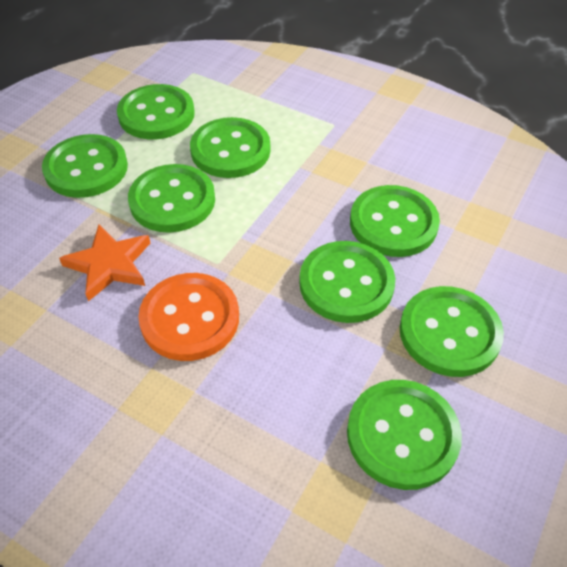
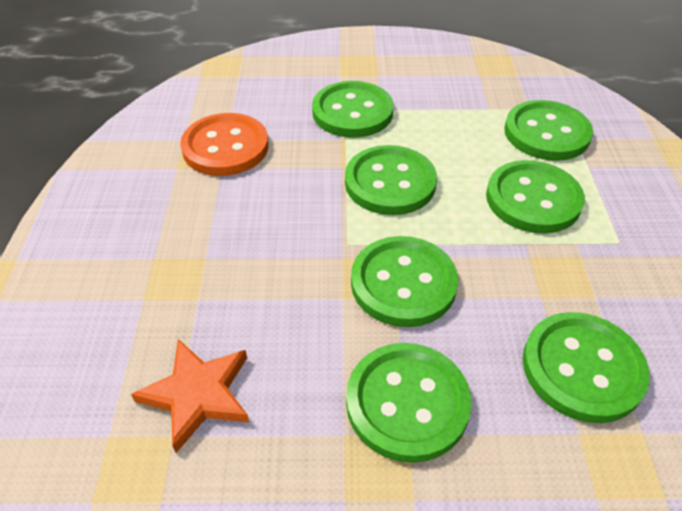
green button: 8 -> 7

